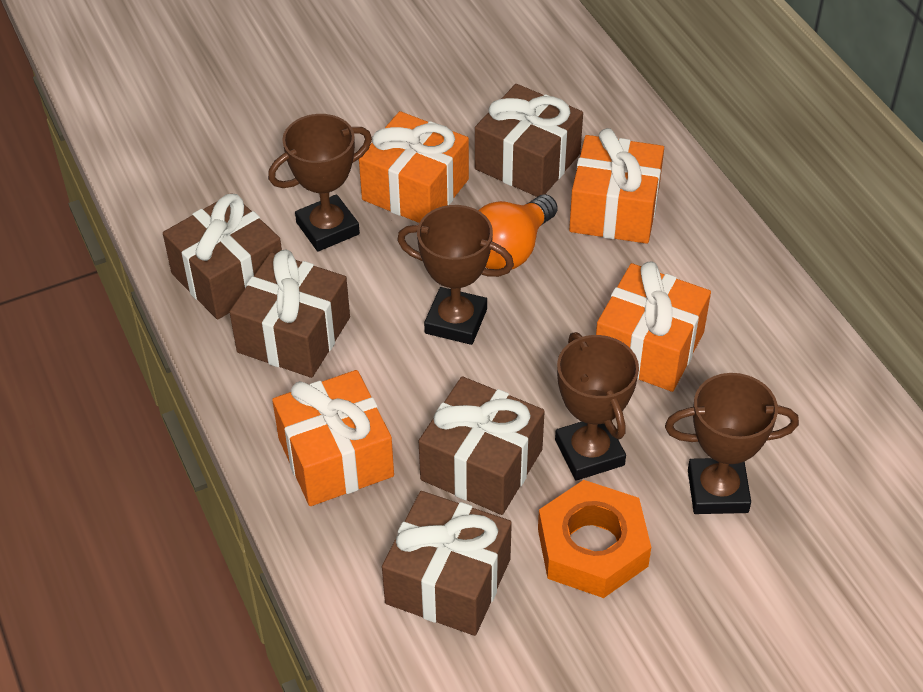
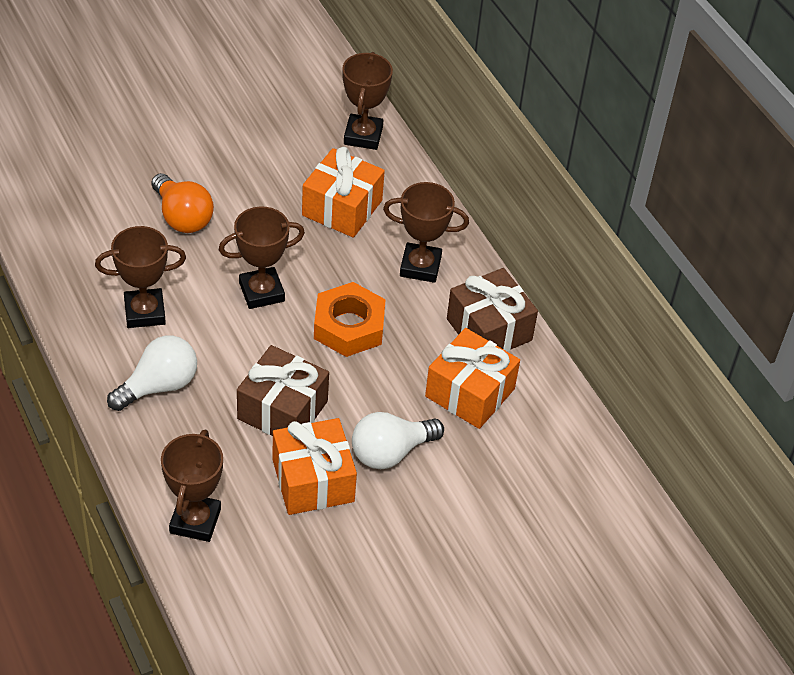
brown gift: 5 -> 2
brown trophy: 4 -> 5
orange gift: 4 -> 3
white light bulb: 0 -> 2

